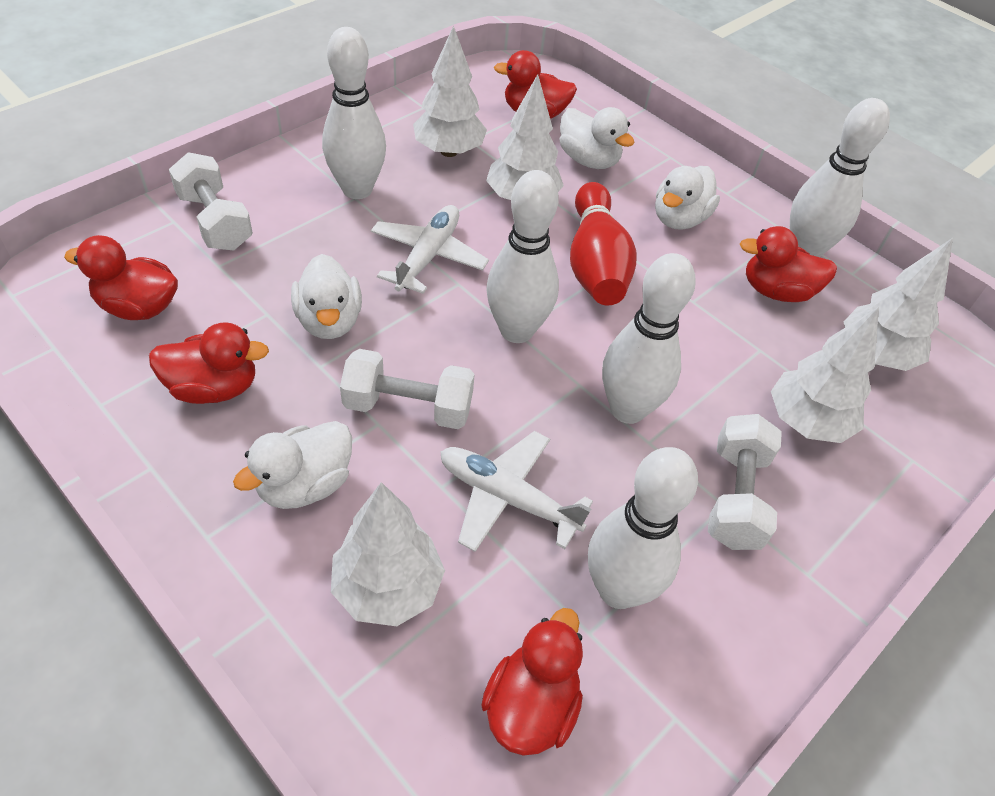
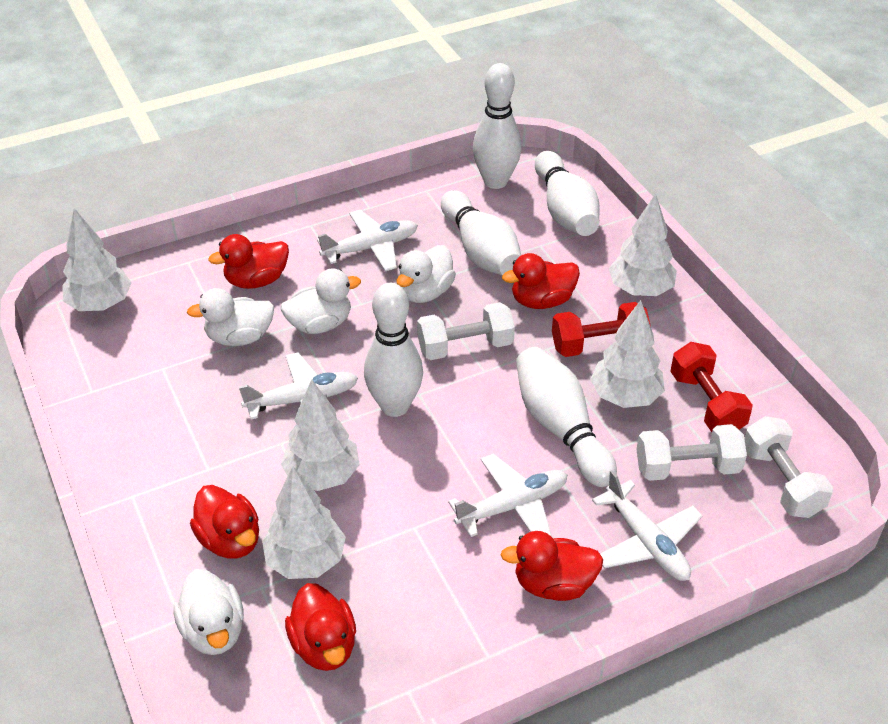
red bowling pin: 1 -> 0
red dumbbell: 0 -> 2
white plane: 2 -> 4

